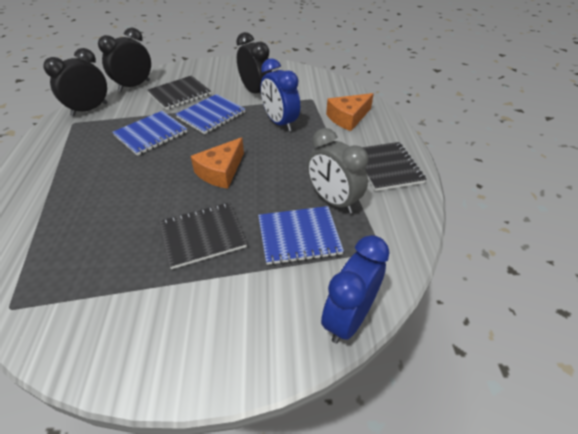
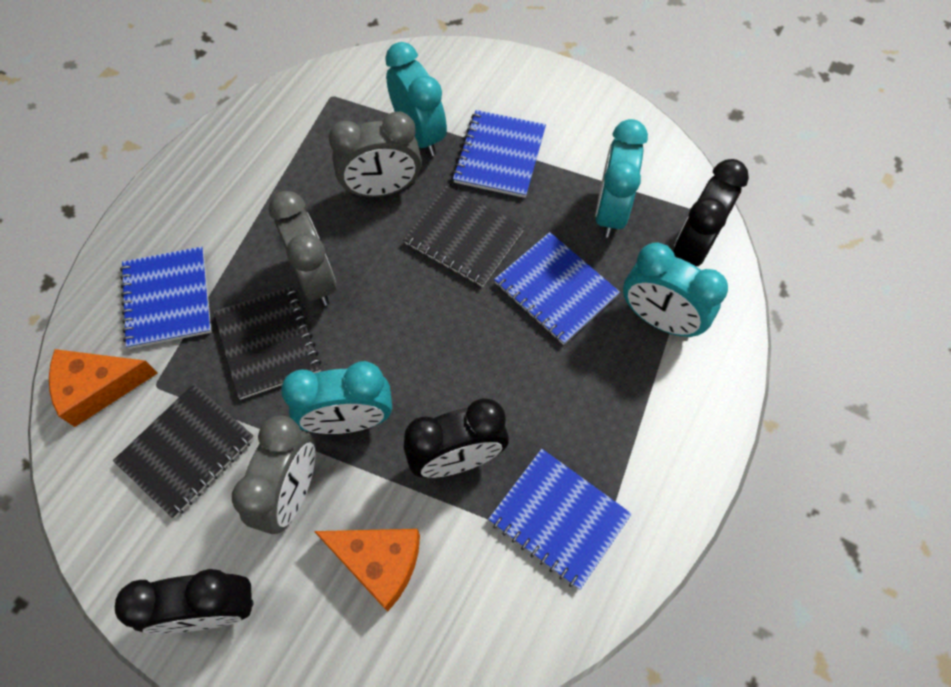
blue clock: 2 -> 0
blue notebook: 3 -> 4
grey clock: 1 -> 3
turquoise clock: 0 -> 4

